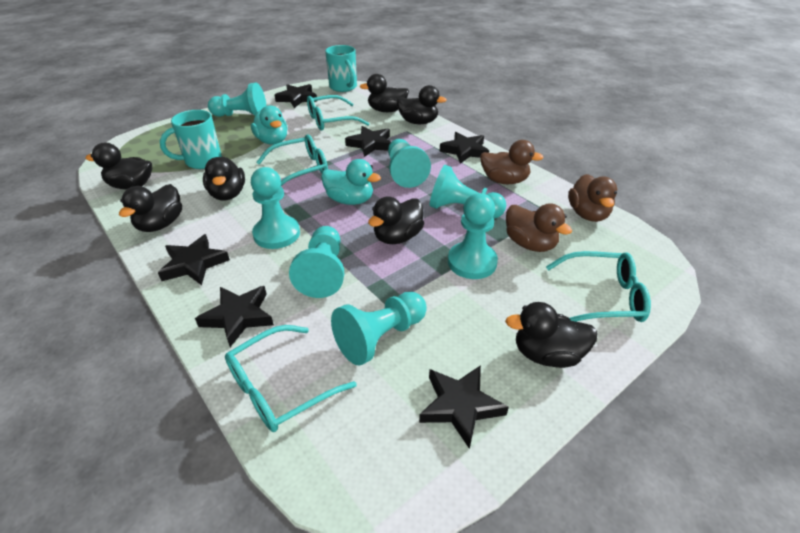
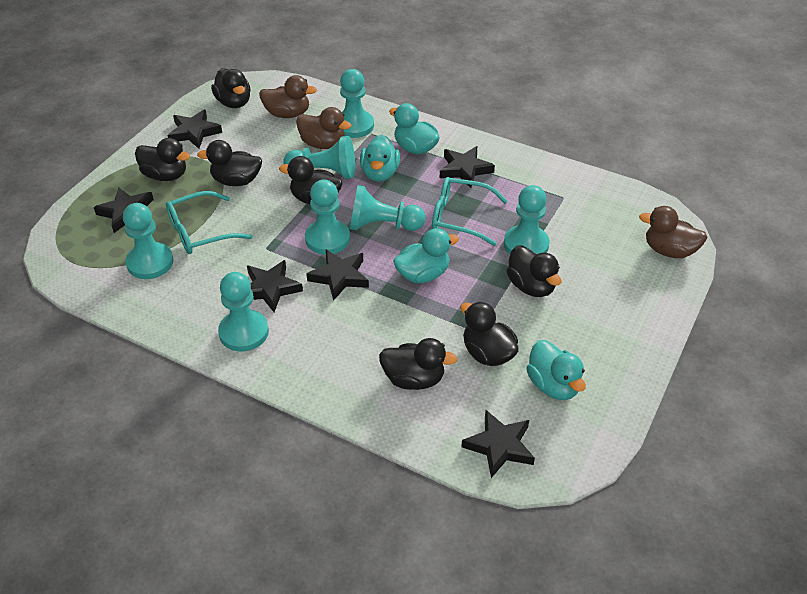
turquoise duck: 2 -> 4
turquoise glasses: 4 -> 2
turquoise mug: 2 -> 0

